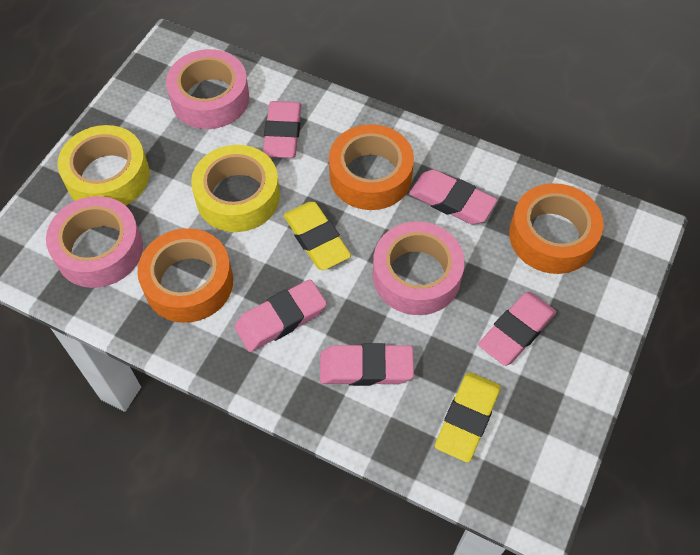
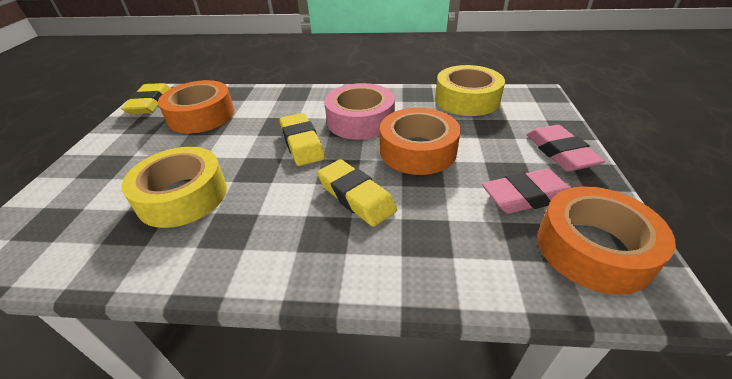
pink eraser: 5 -> 2
pink tape: 3 -> 1
yellow eraser: 2 -> 3

